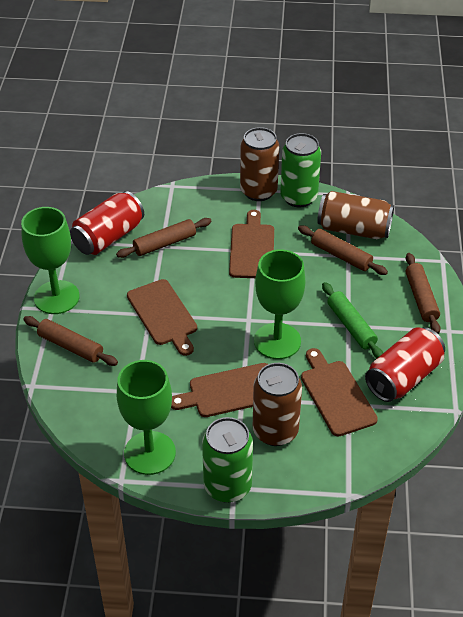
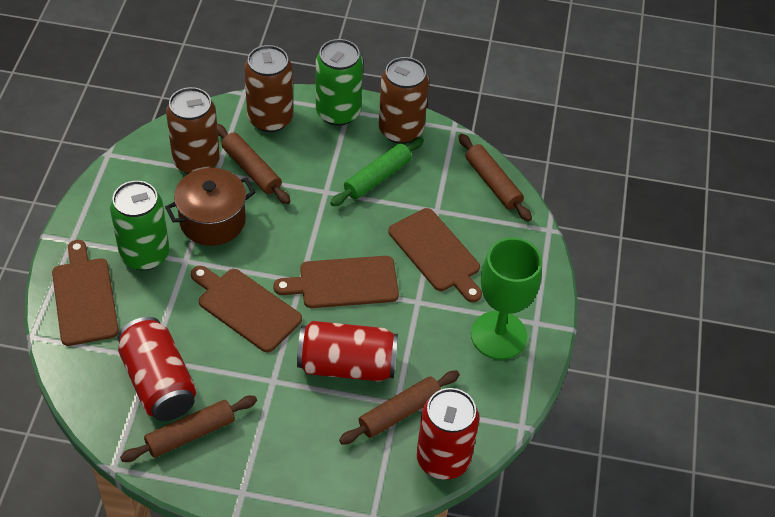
brown pot: 0 -> 1
green goblet: 3 -> 1
red can: 2 -> 3

